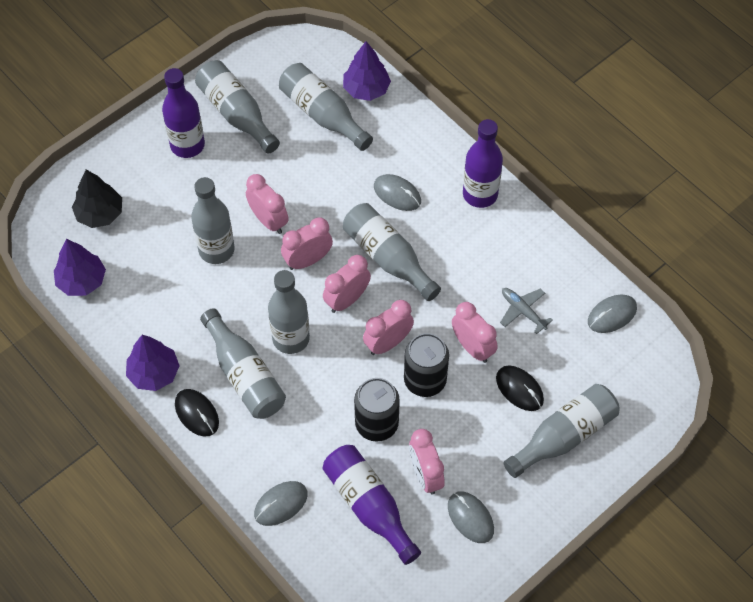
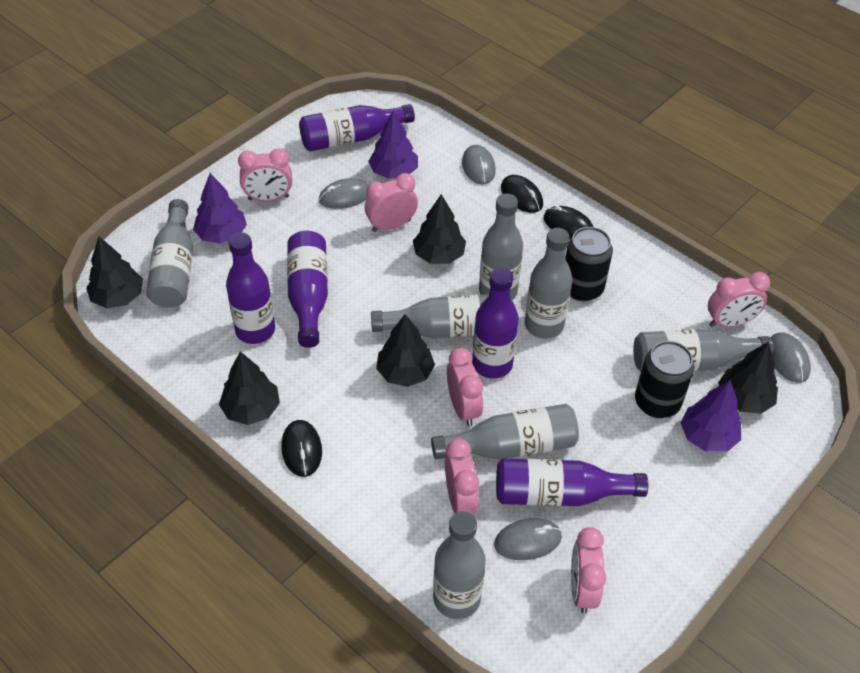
black mouse: 2 -> 3
black tree: 1 -> 5
grey plane: 1 -> 0
purple bottle: 3 -> 5

